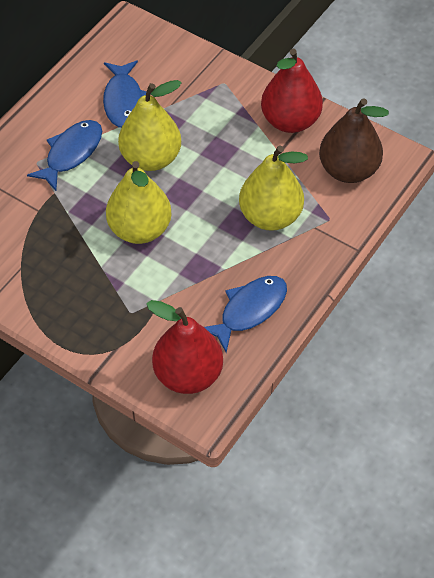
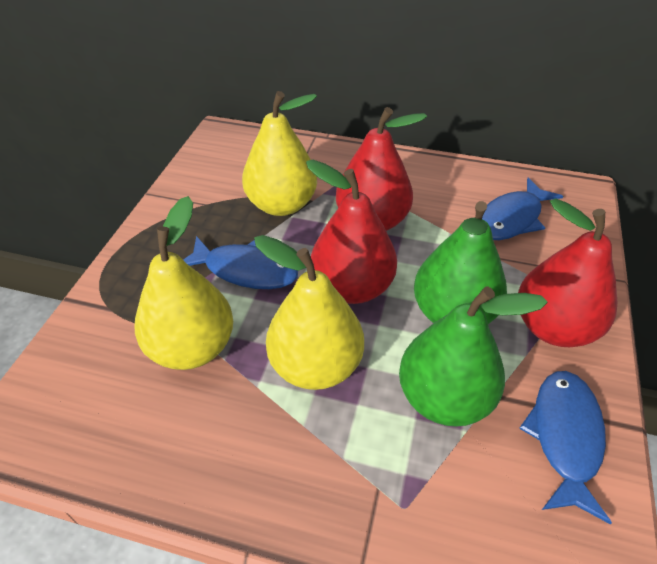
brown pear: 1 -> 0
green pear: 0 -> 2
red pear: 2 -> 3

